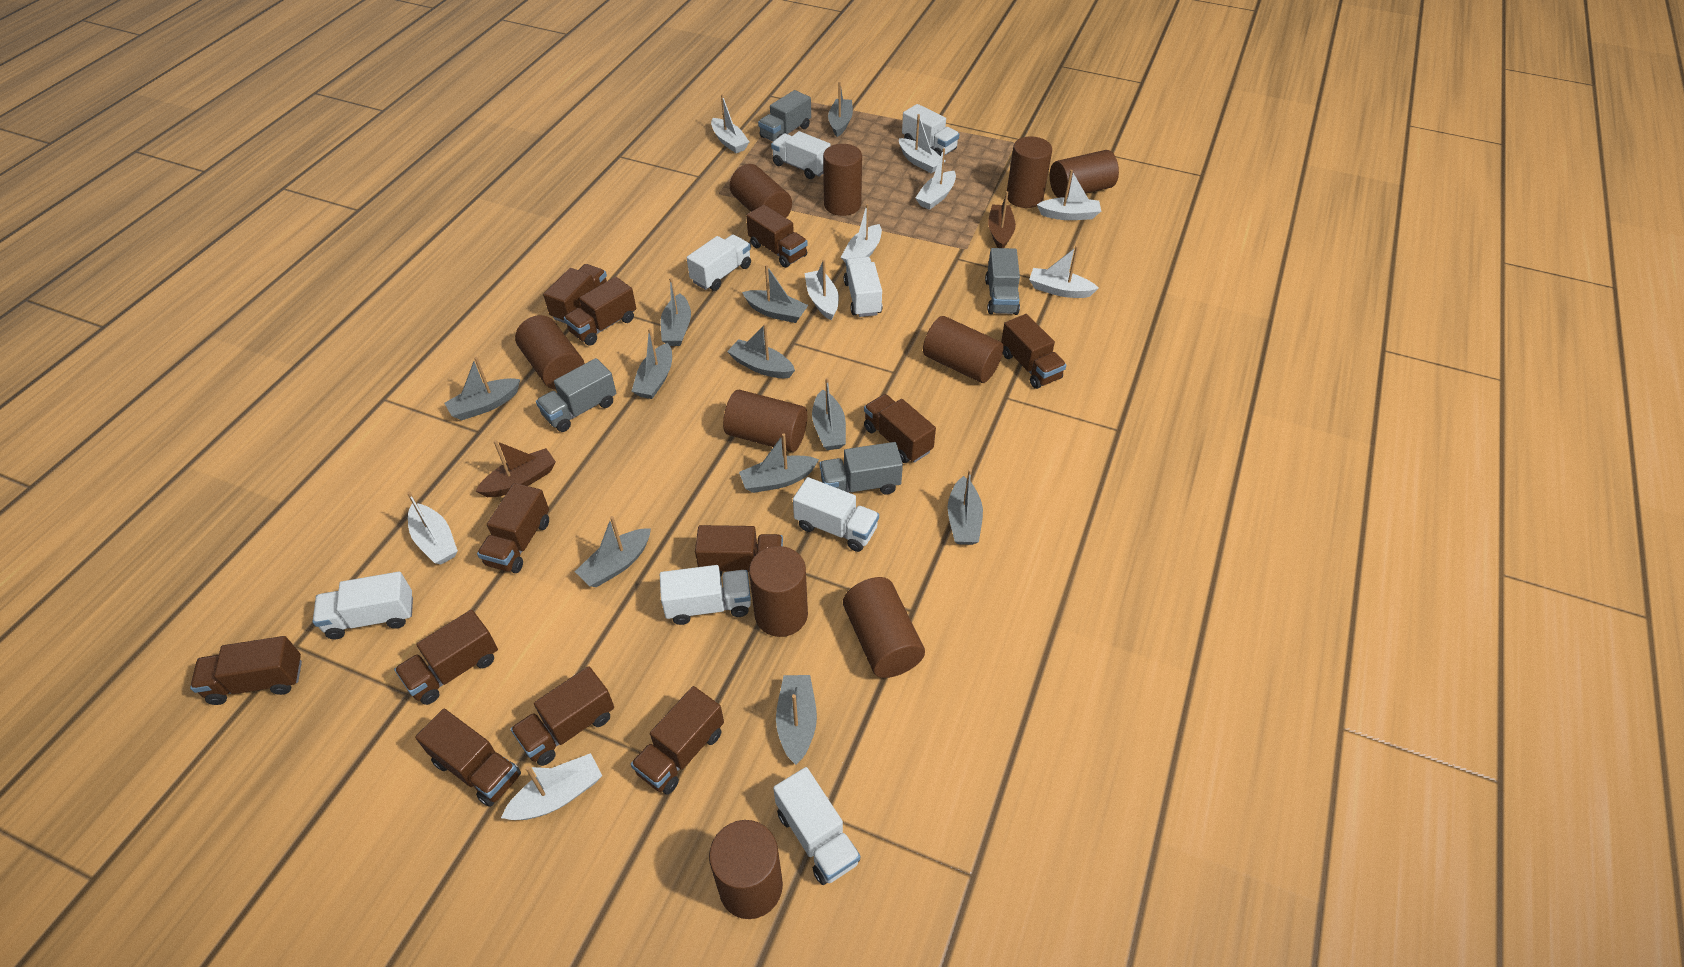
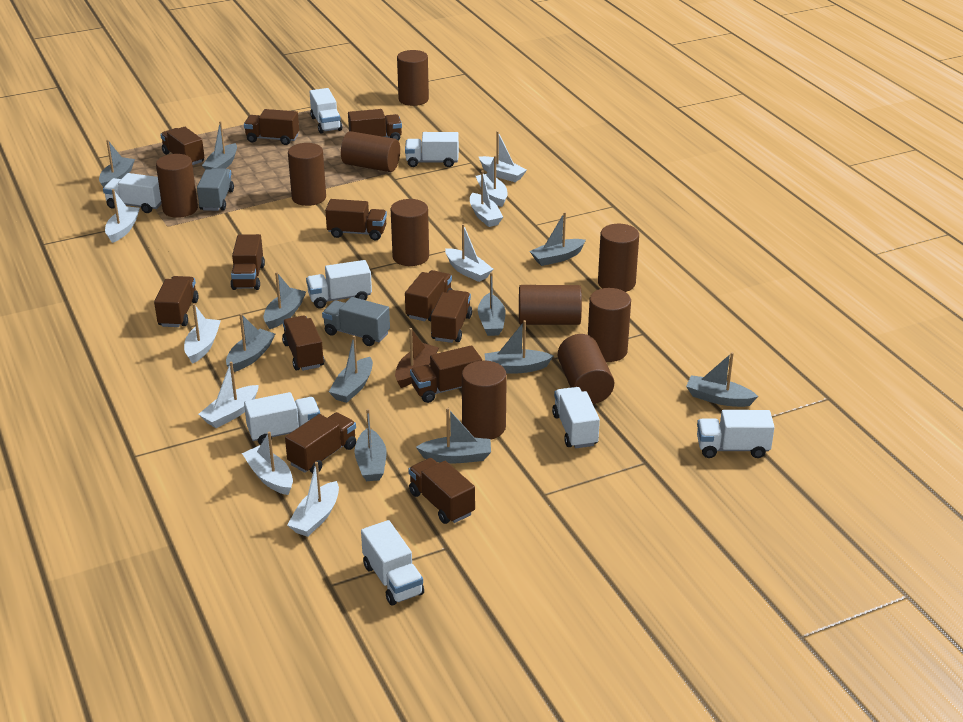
brown boat: 2 -> 1
grey truck: 4 -> 2

